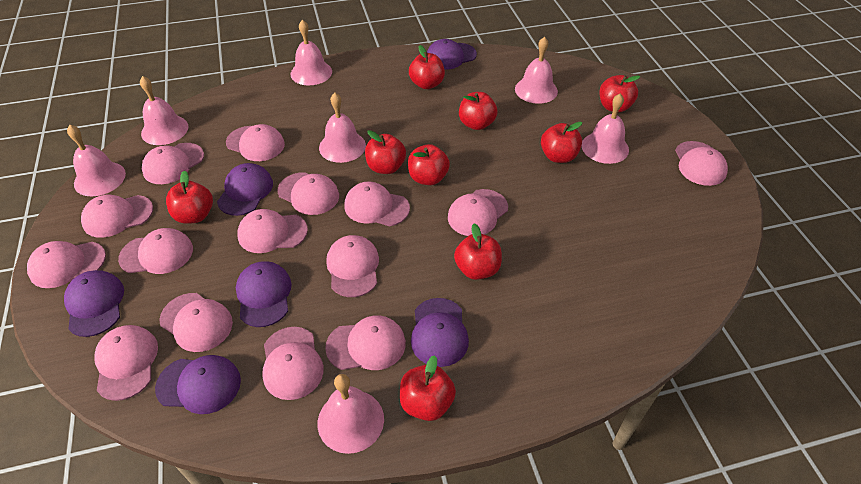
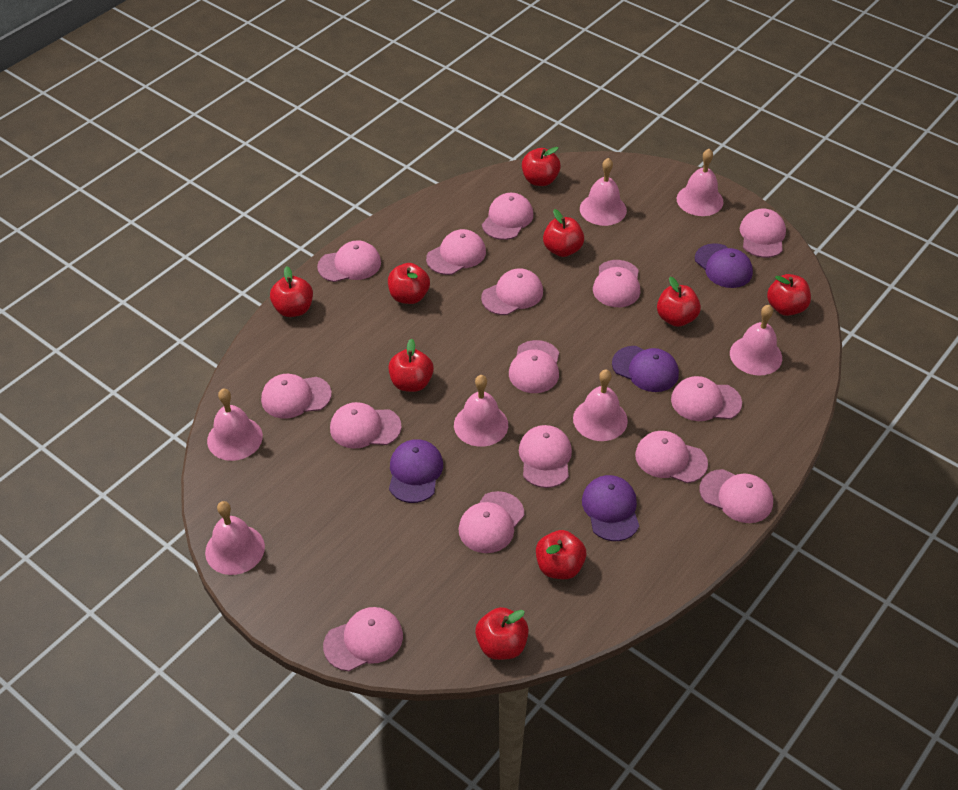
purple cap: 6 -> 4

